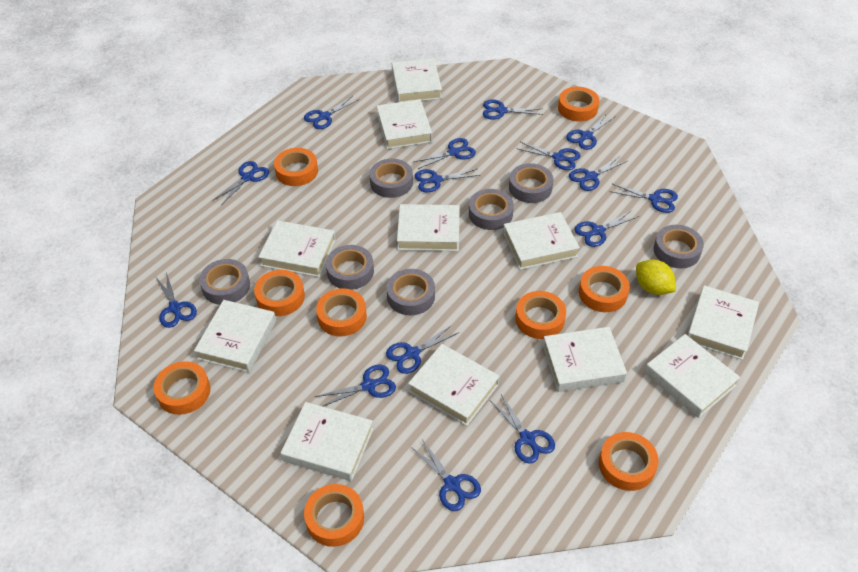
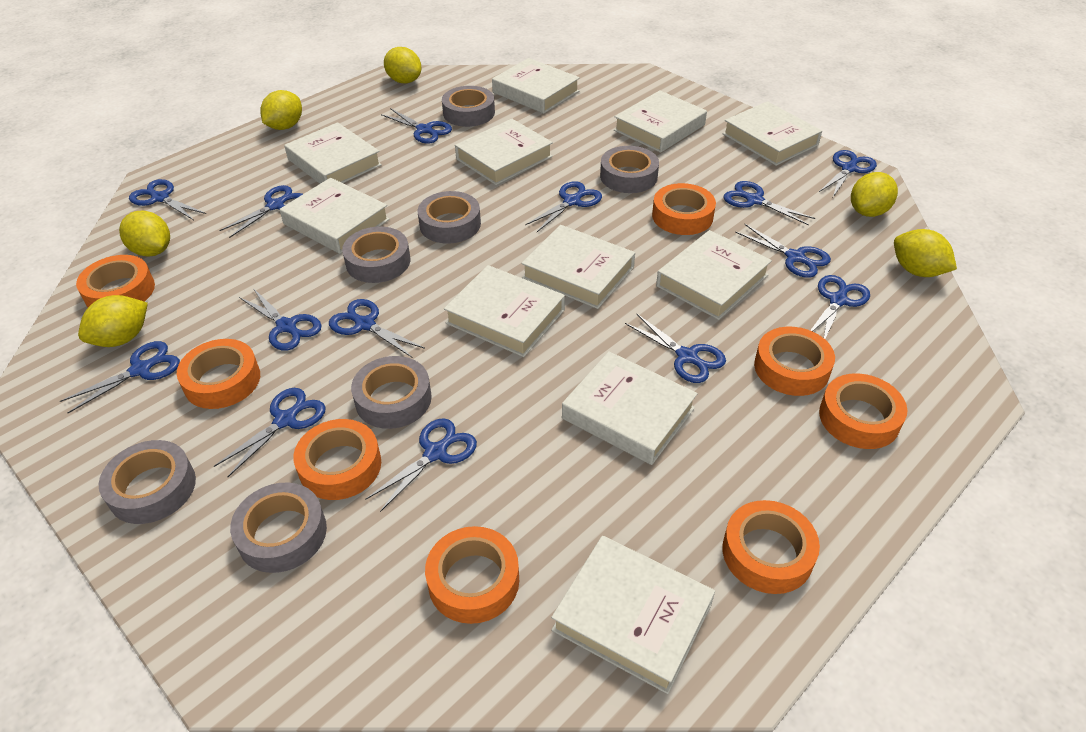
blue scissors: 15 -> 14
orange tape: 9 -> 8
yellow lemon: 1 -> 6

